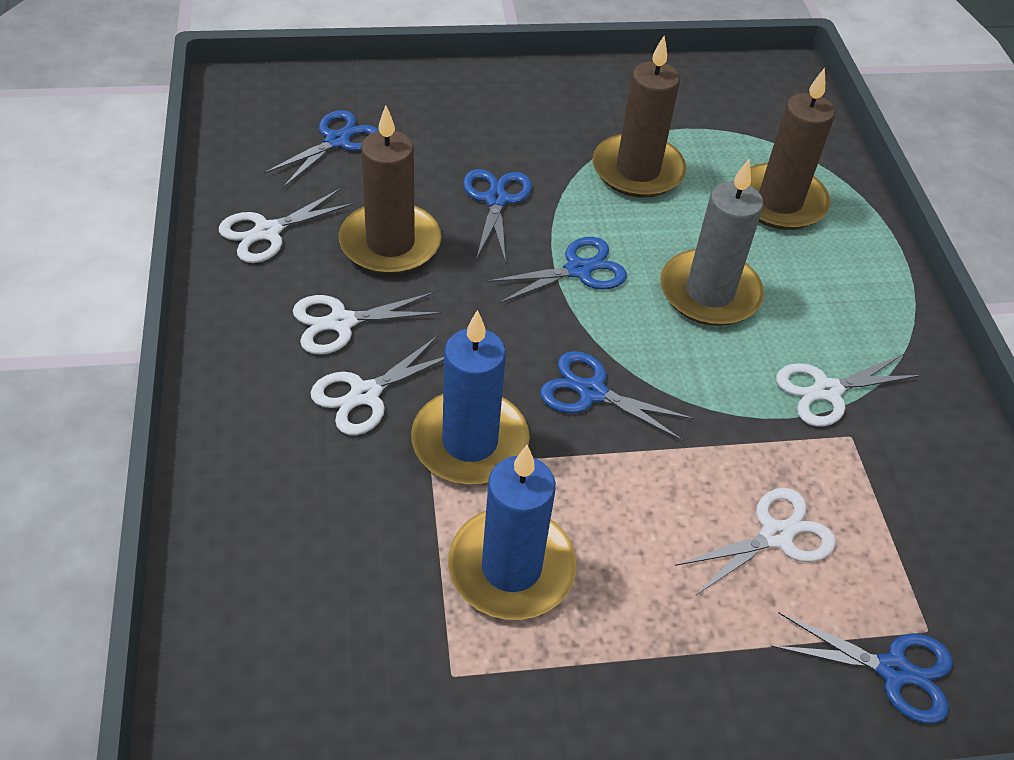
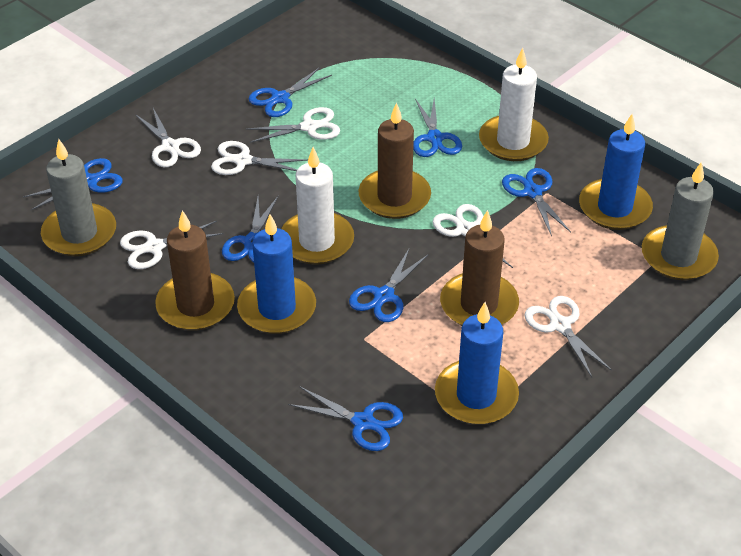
blue candle: 2 -> 3
blue scissors: 5 -> 7
grey candle: 1 -> 2
white candle: 0 -> 2
white scissors: 5 -> 6

